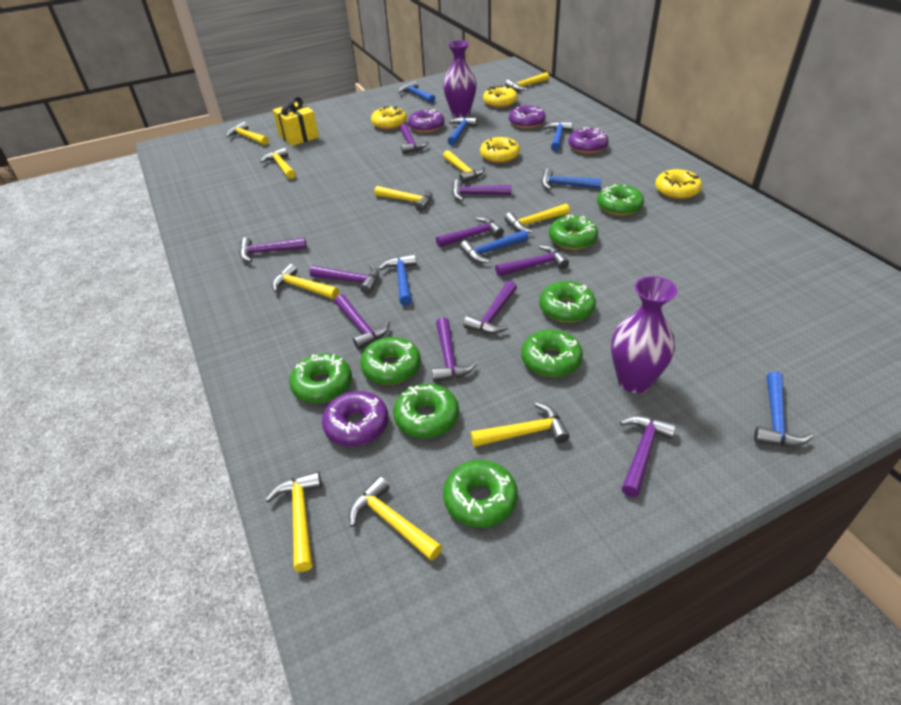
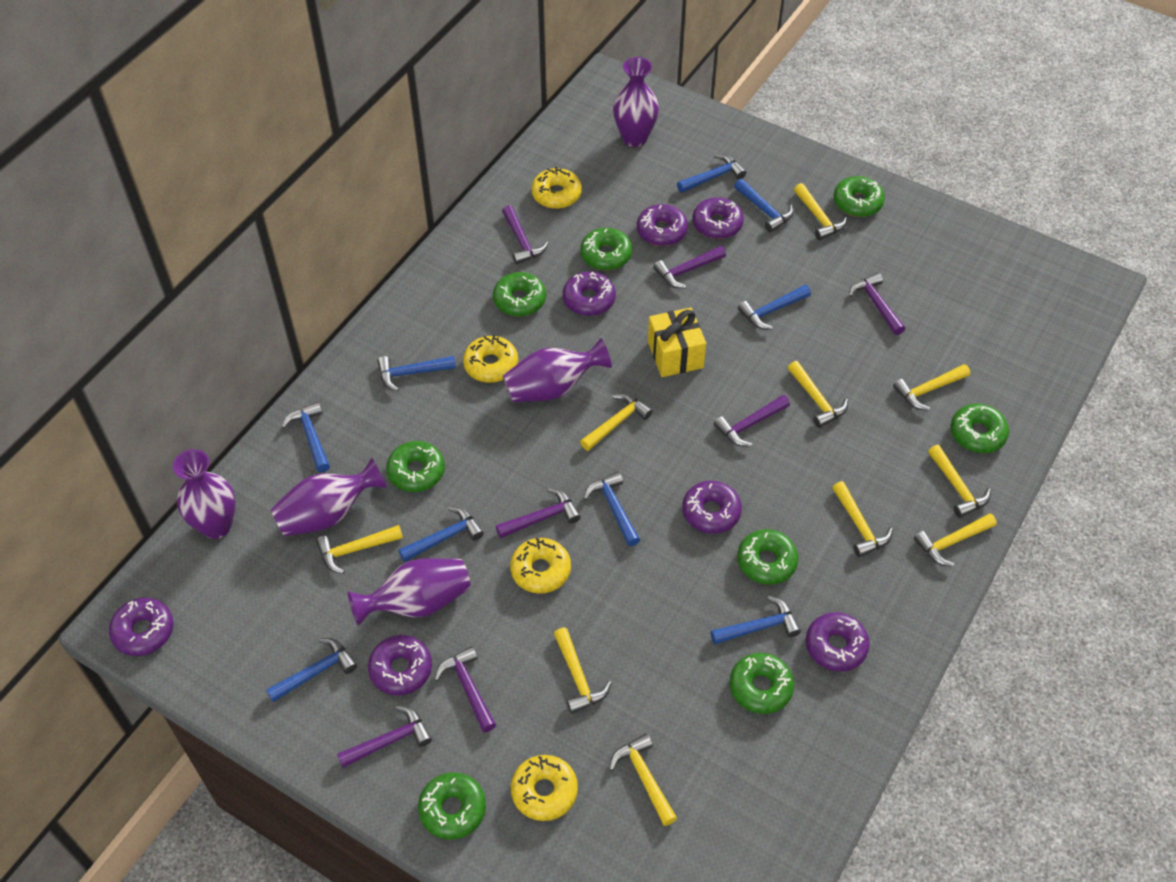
blue hammer: 7 -> 9
purple donut: 4 -> 7
purple hammer: 10 -> 7
purple vase: 2 -> 5

